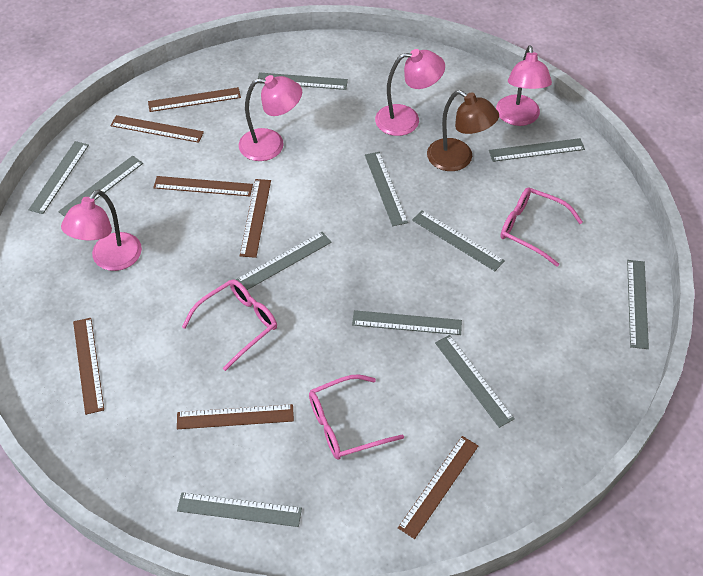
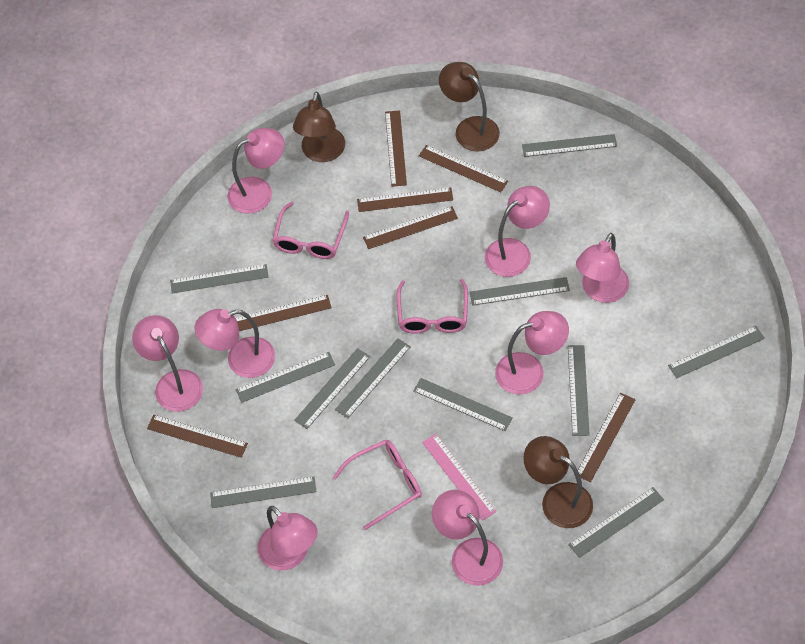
brown lamp: 1 -> 3
pink lamp: 4 -> 8
pink ruler: 0 -> 1

